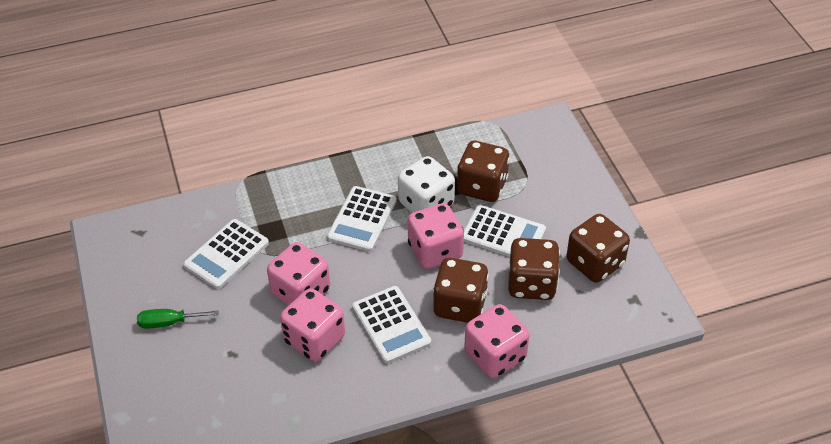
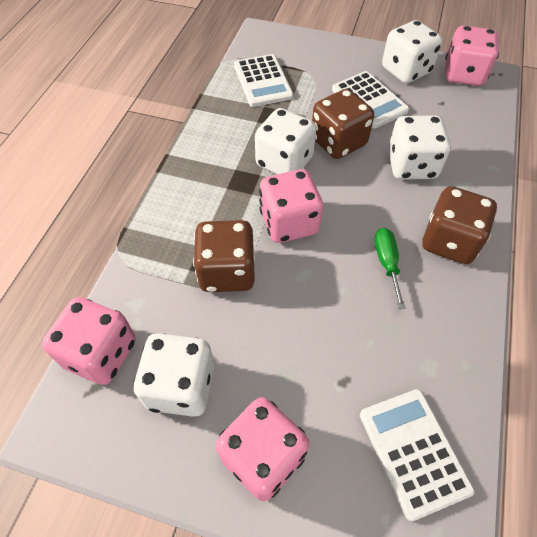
brown dice: 4 -> 3
white calculator: 4 -> 3
white dice: 1 -> 4

